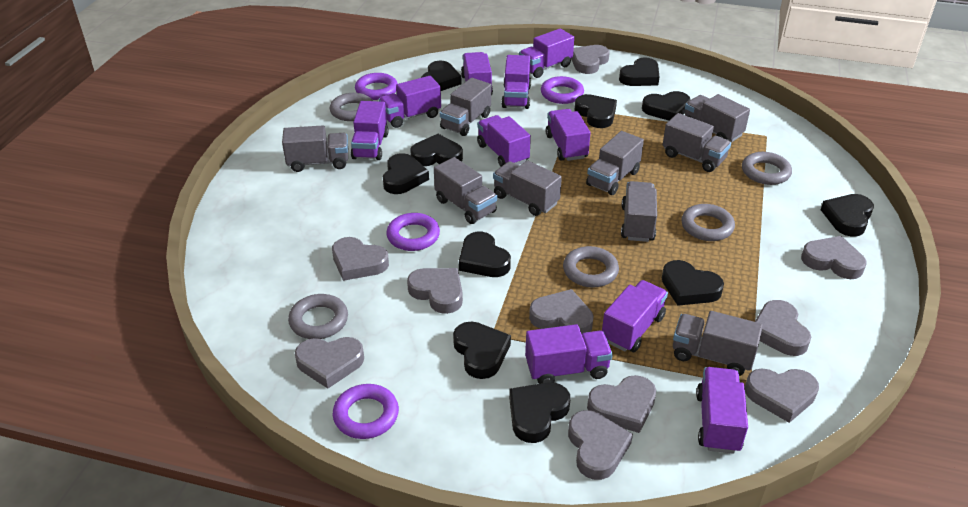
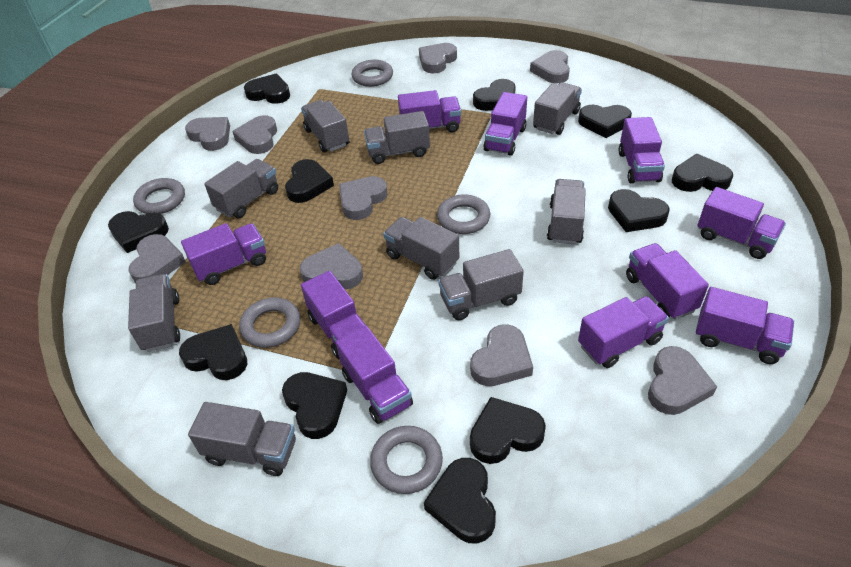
grey heart: 10 -> 9
purple ring: 4 -> 0

